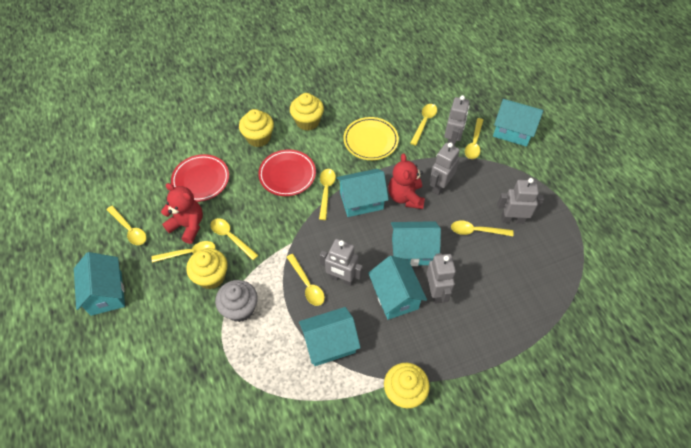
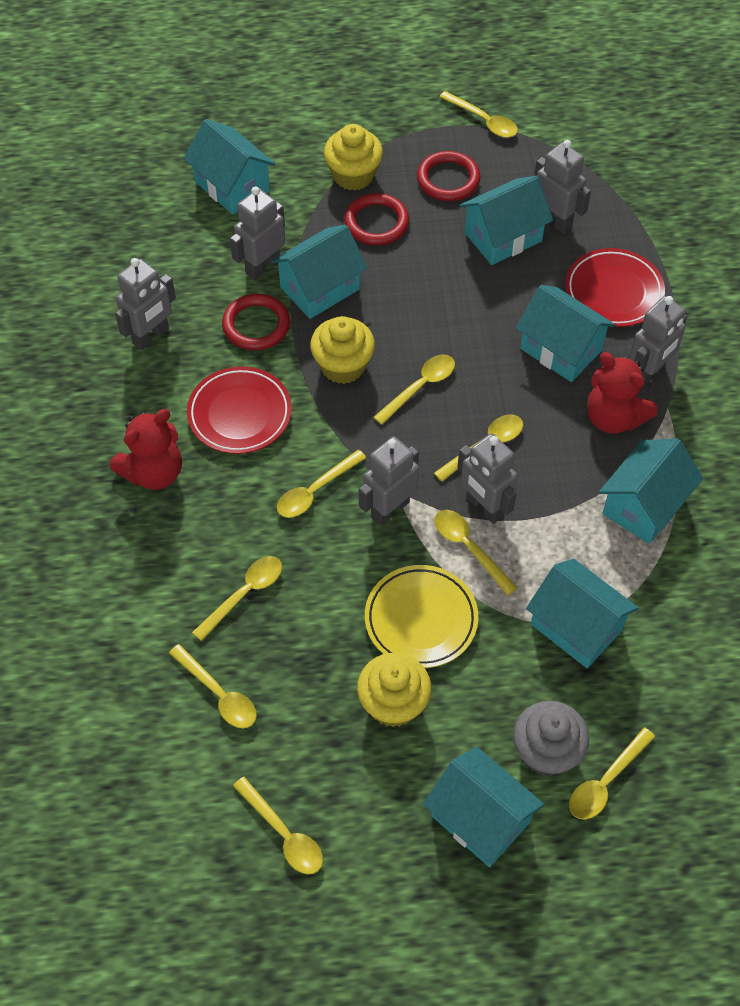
grey robot: 5 -> 6
red ring: 0 -> 3
turquoise house: 6 -> 7
yellow cupcake: 4 -> 3
yellow spoon: 8 -> 9

